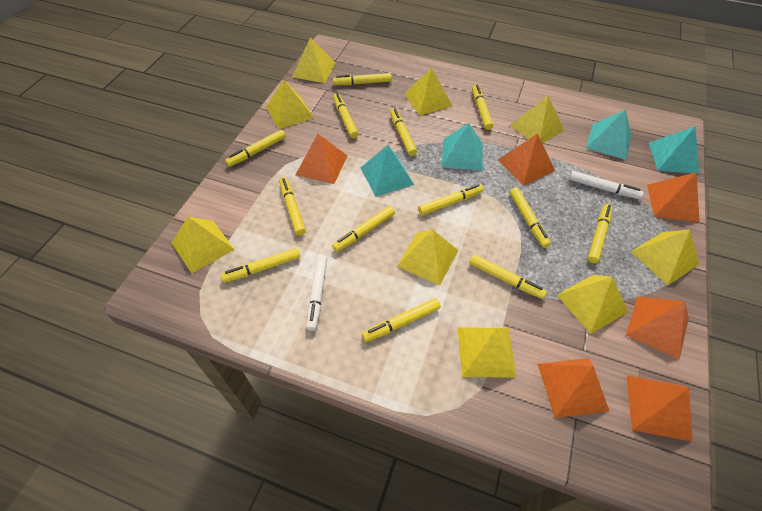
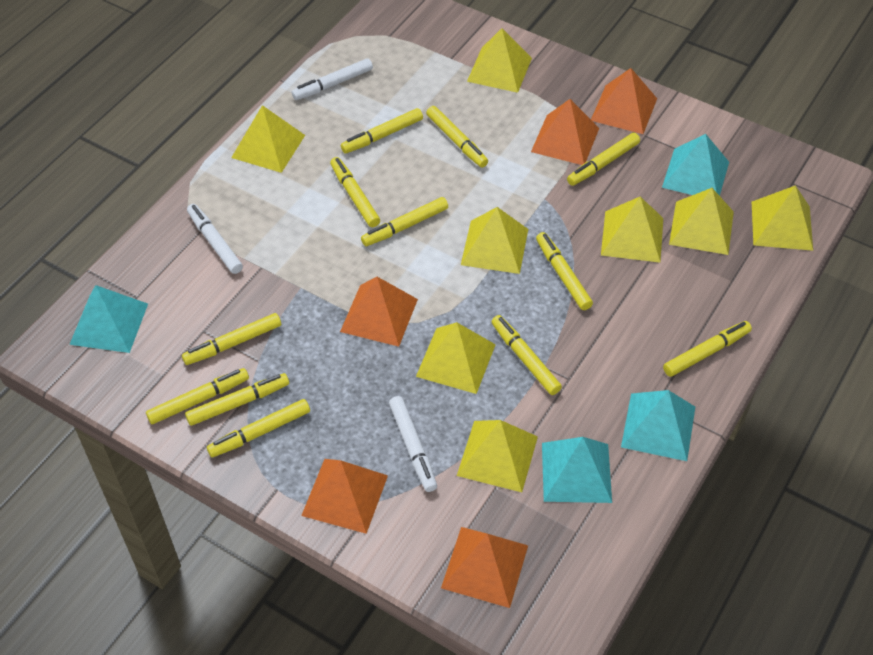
orange pyramid: 6 -> 5
white marker: 2 -> 3
yellow marker: 13 -> 12
yellow pyramid: 9 -> 8

